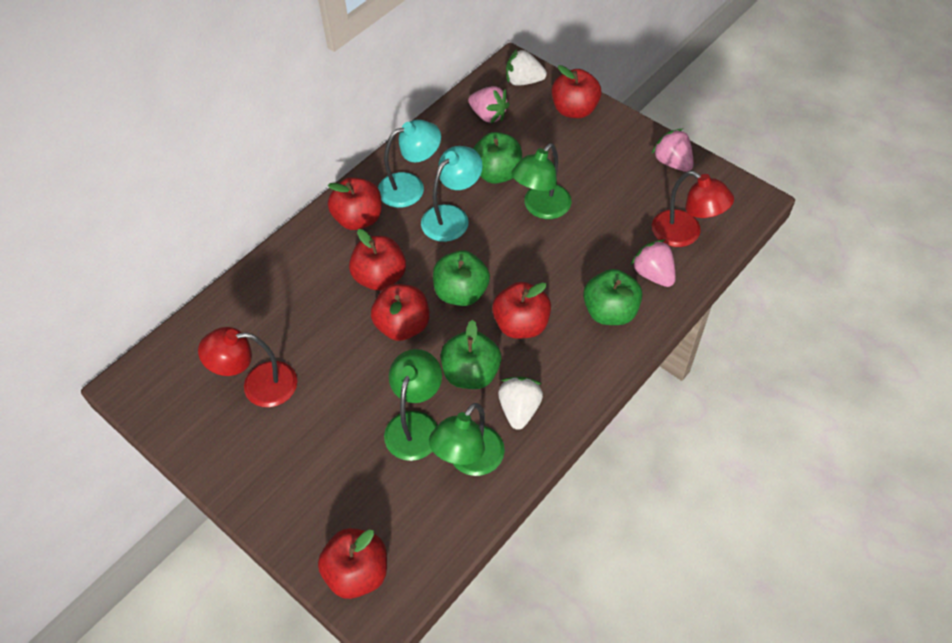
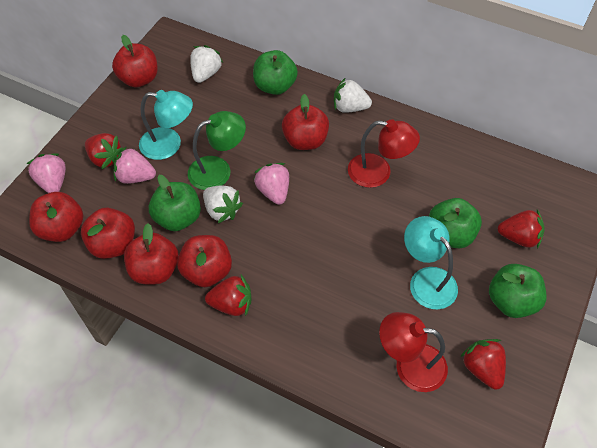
green lamp: 3 -> 1
red strawberry: 0 -> 4
white strawberry: 2 -> 3

